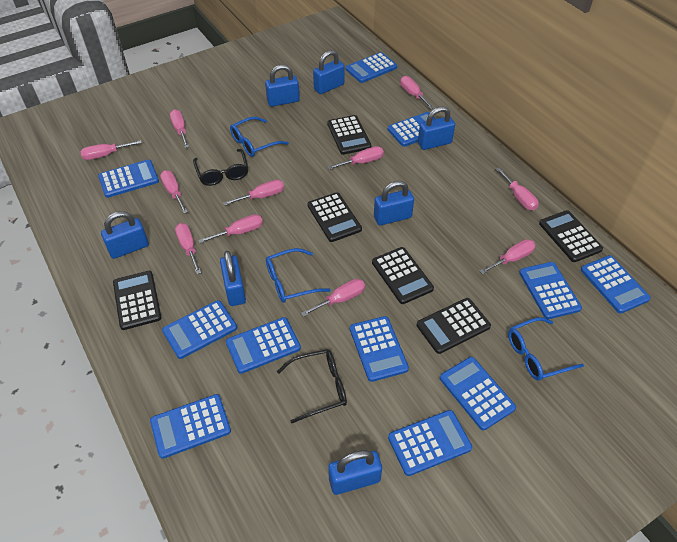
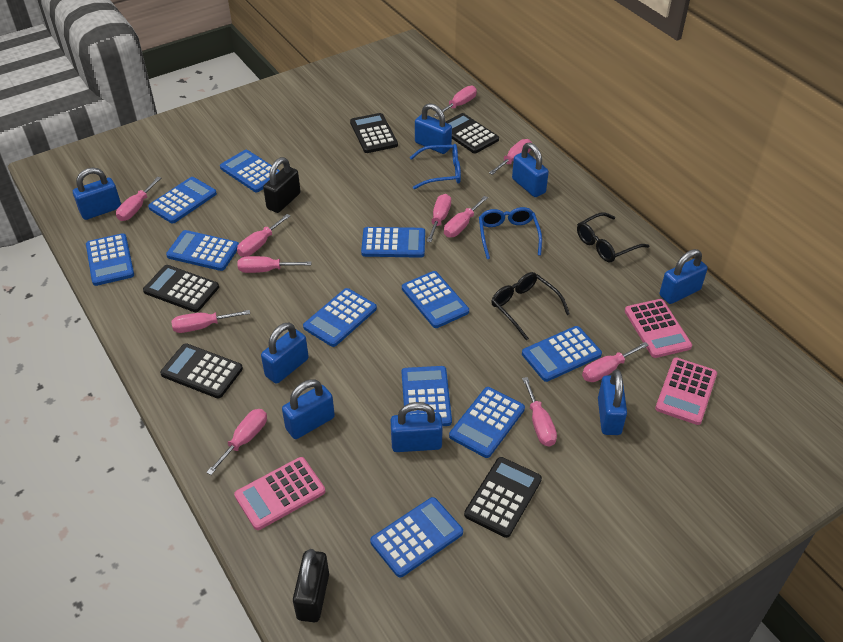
black calculator: 6 -> 5
black padlock: 0 -> 2
blue glasses: 3 -> 2
blue padlock: 7 -> 8
pink calculator: 0 -> 3

